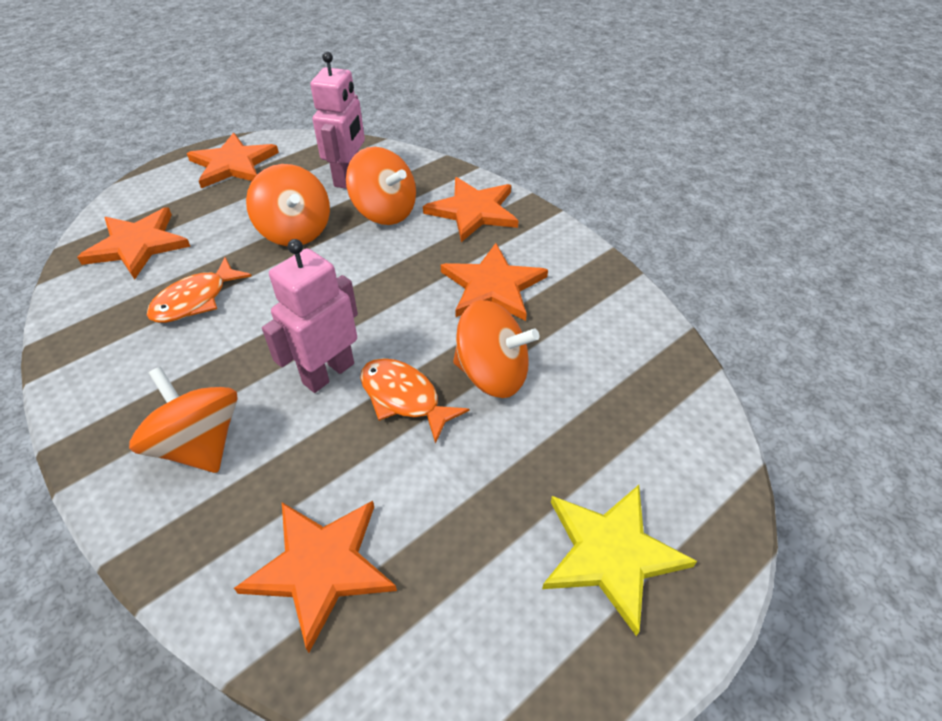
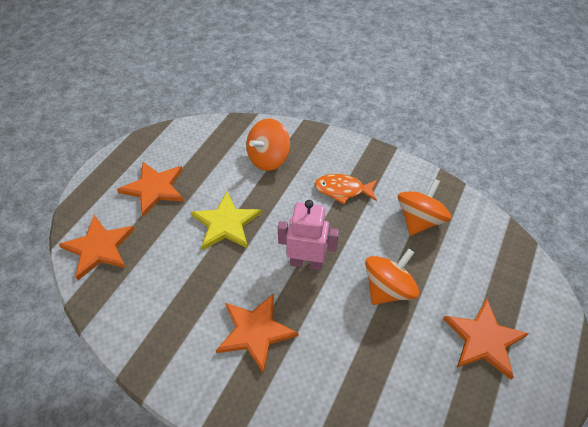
orange fish: 2 -> 1
orange spinning top: 4 -> 3
orange star: 5 -> 4
pink robot: 2 -> 1

